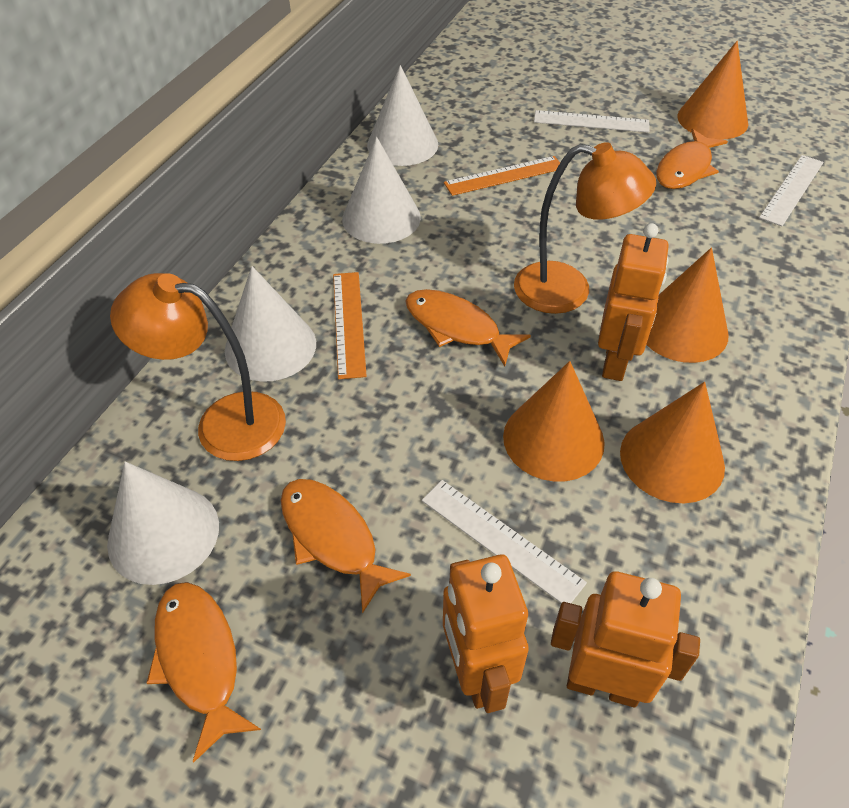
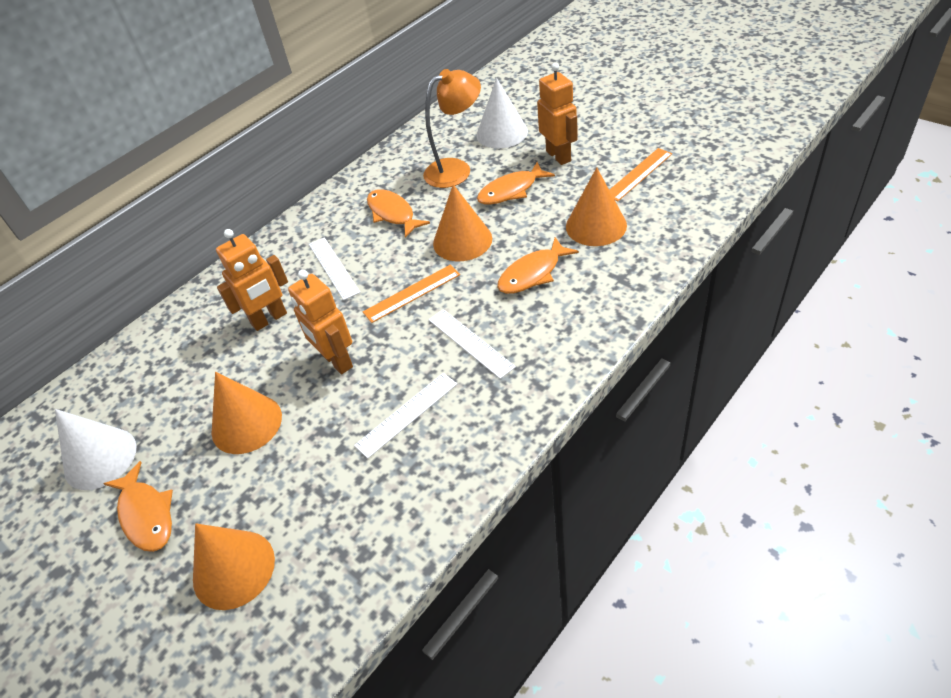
orange lamp: 2 -> 1
white cone: 4 -> 2

